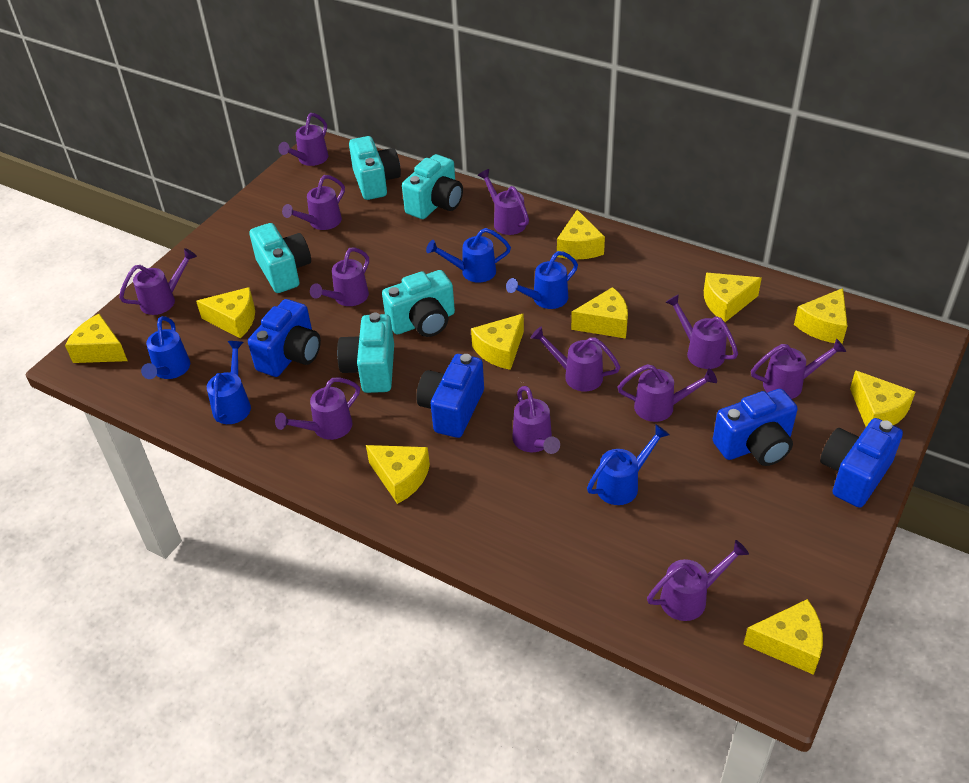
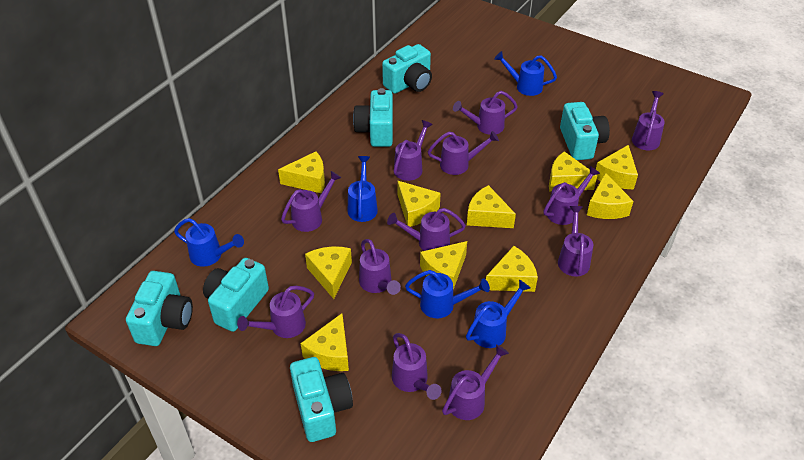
blue camera: 4 -> 0
turquoise camera: 5 -> 6

